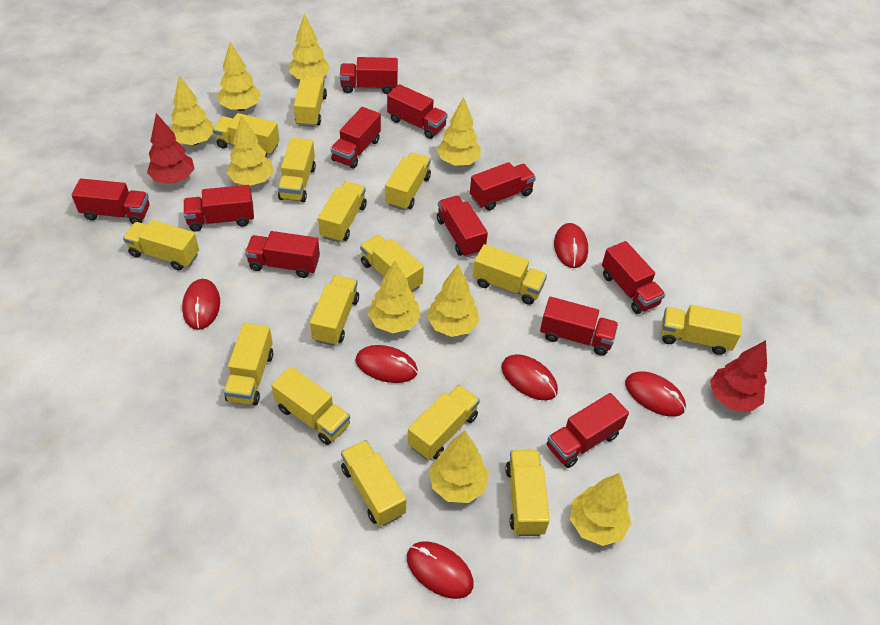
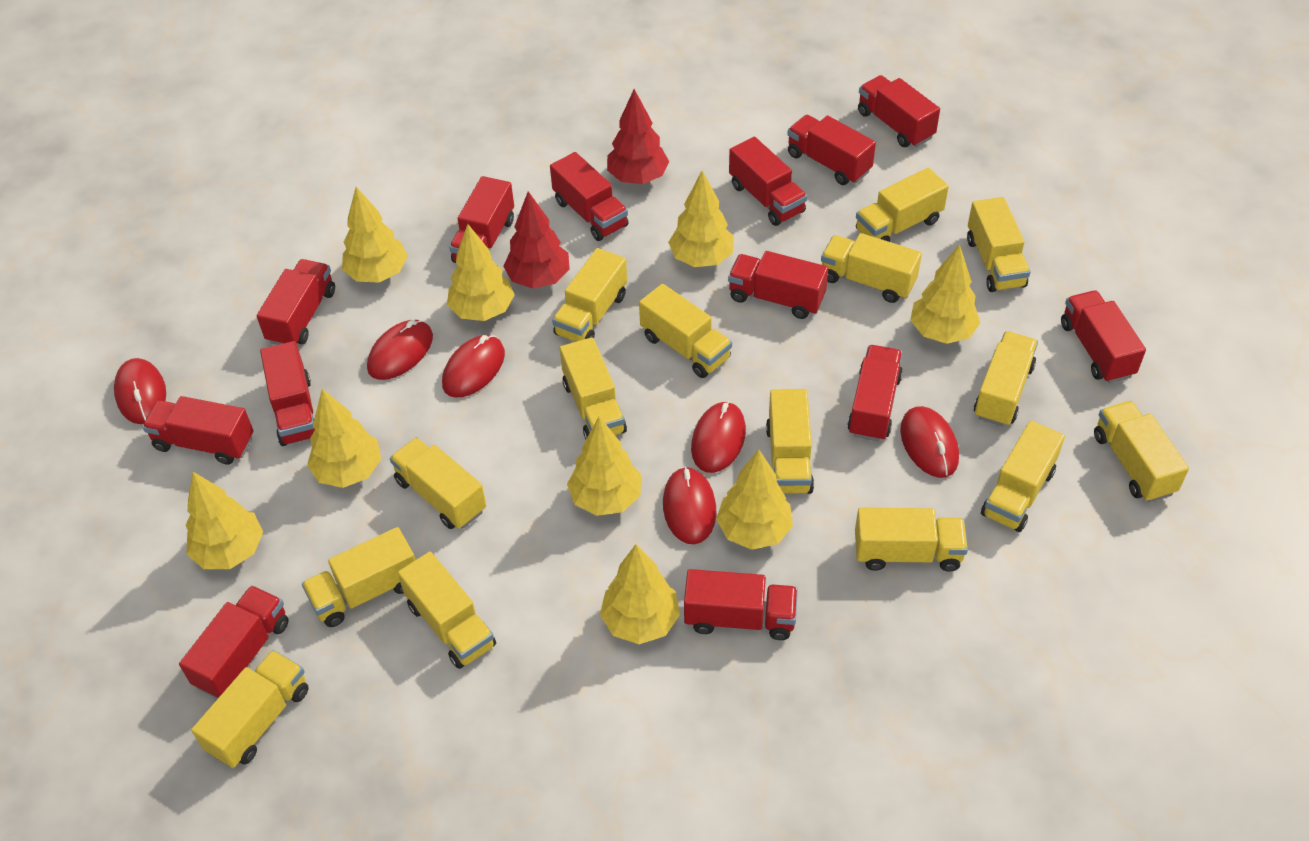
red truck: 11 -> 13

